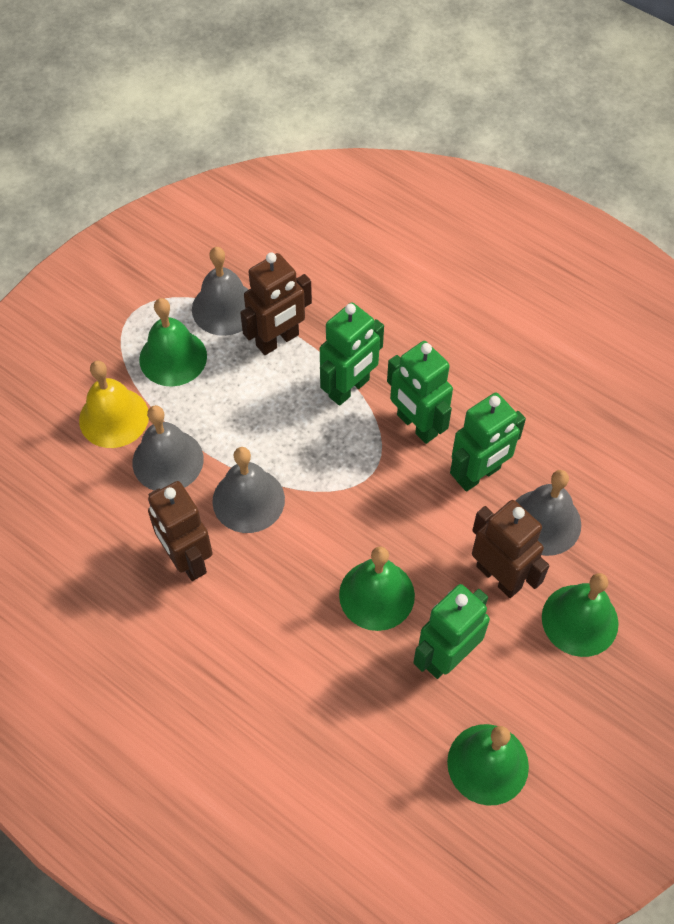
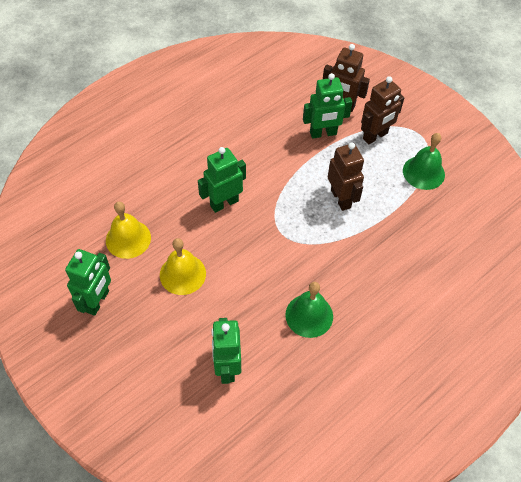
green bell: 4 -> 2
grey bell: 4 -> 0
yellow bell: 1 -> 2

